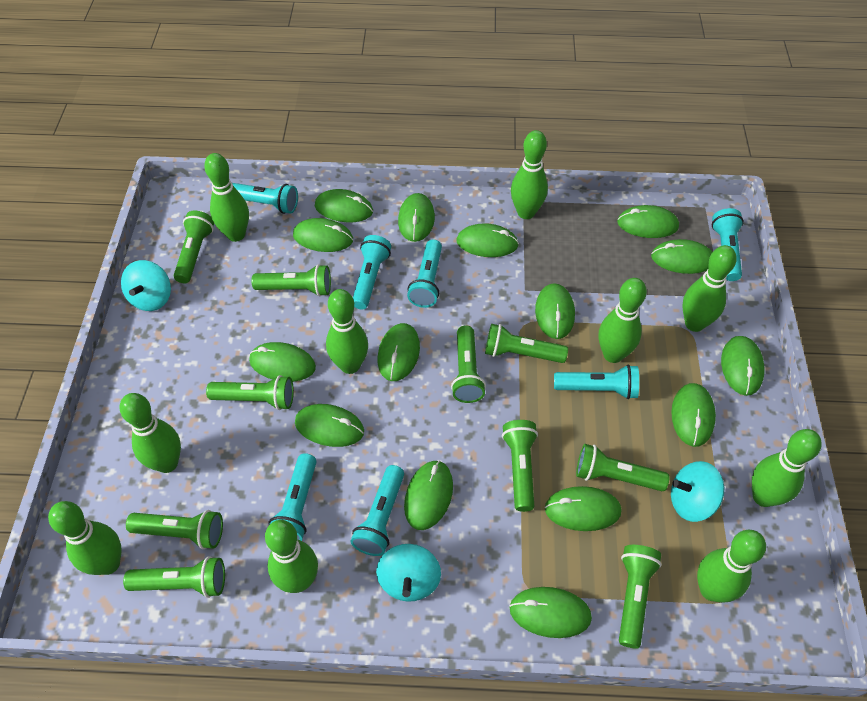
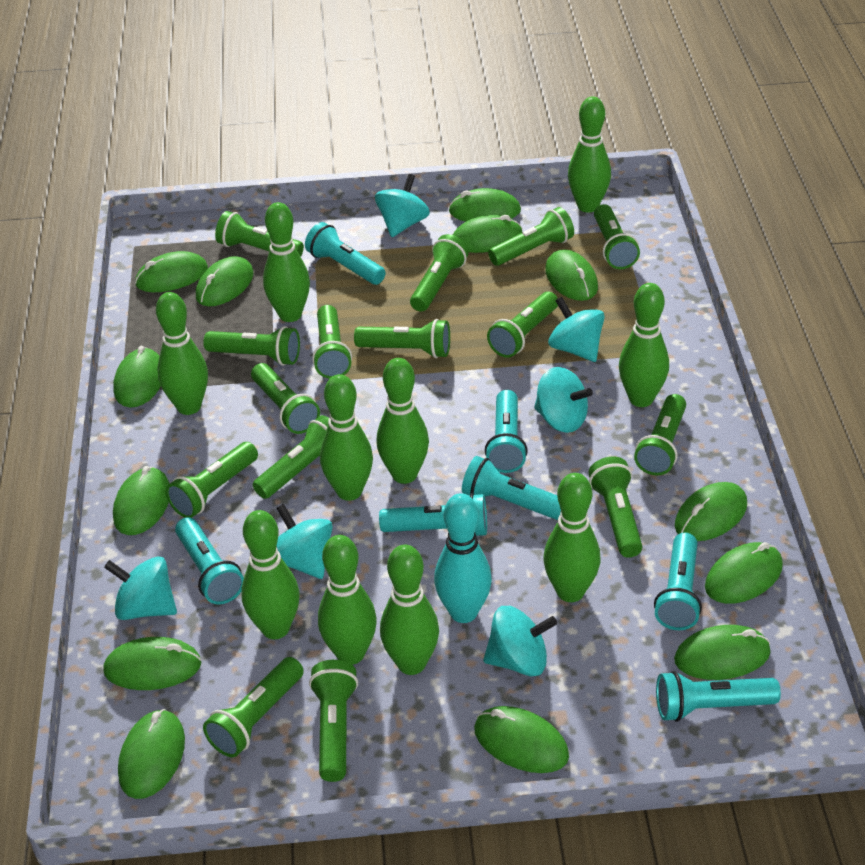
green flashlight: 10 -> 15
green mouse: 15 -> 13
turquoise bowling pin: 0 -> 1
turquoise spinning top: 3 -> 6

